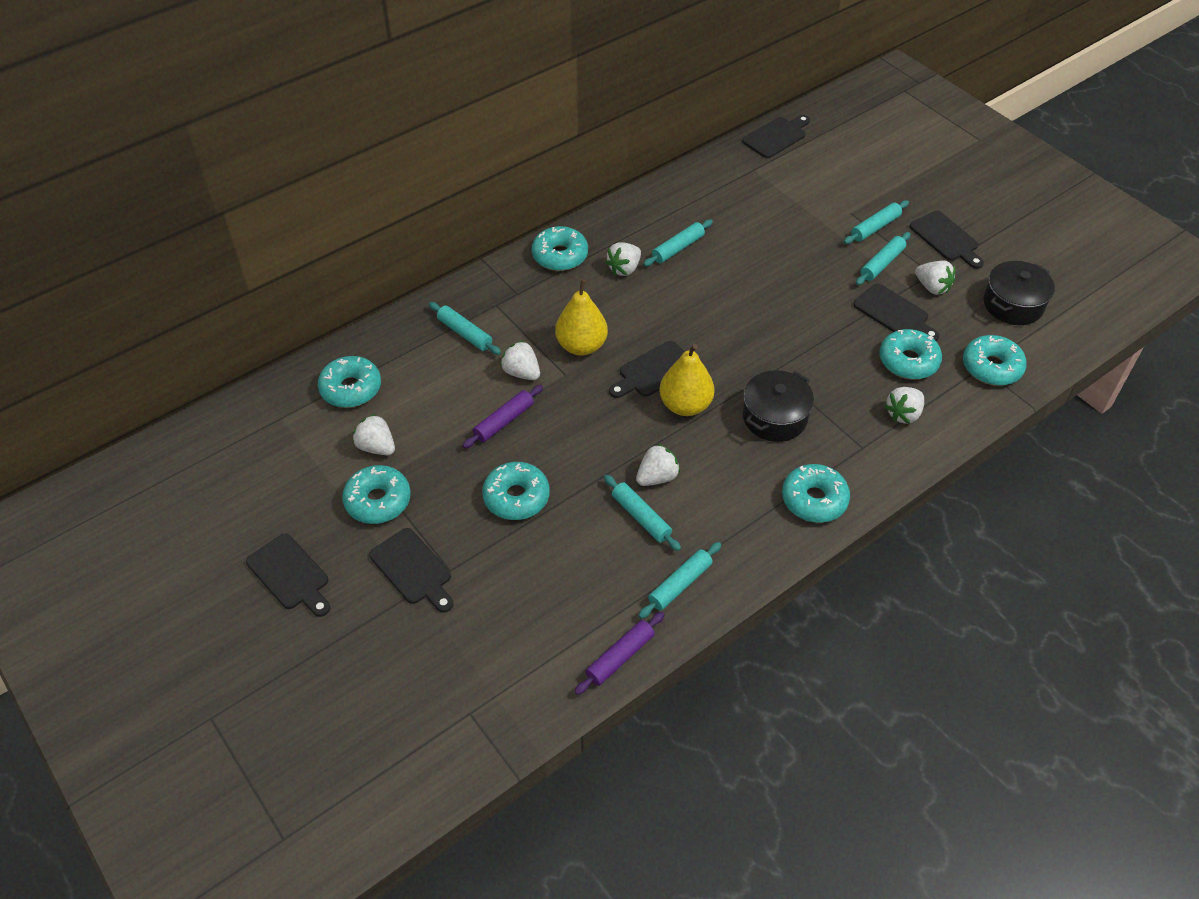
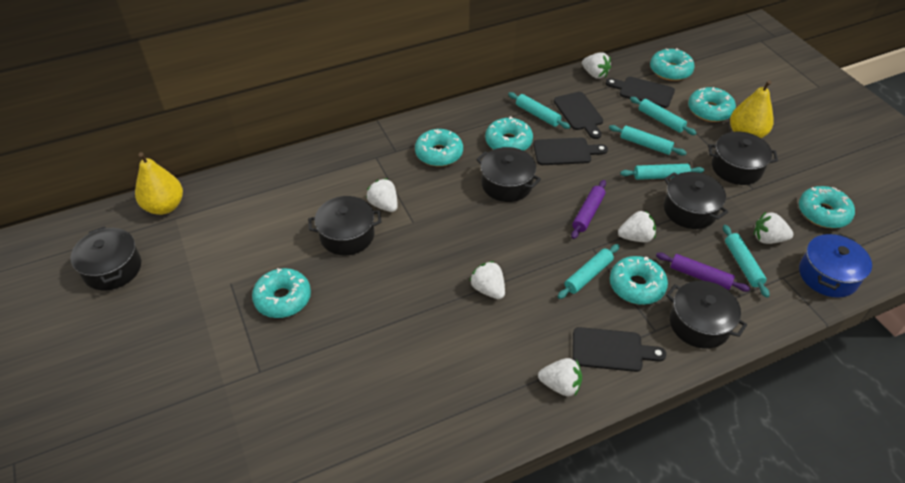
black cutting board: 6 -> 4
black pot: 2 -> 6
blue pot: 0 -> 1

